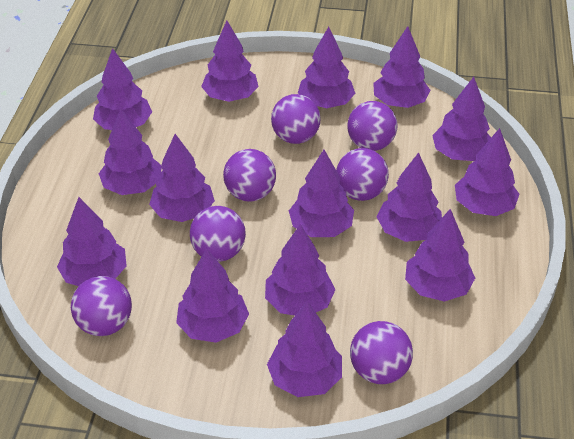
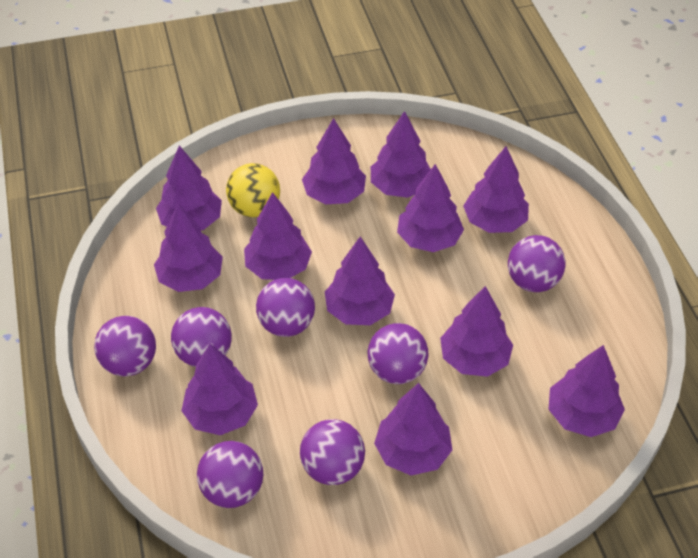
purple tree: 15 -> 12
yellow ball: 0 -> 1

